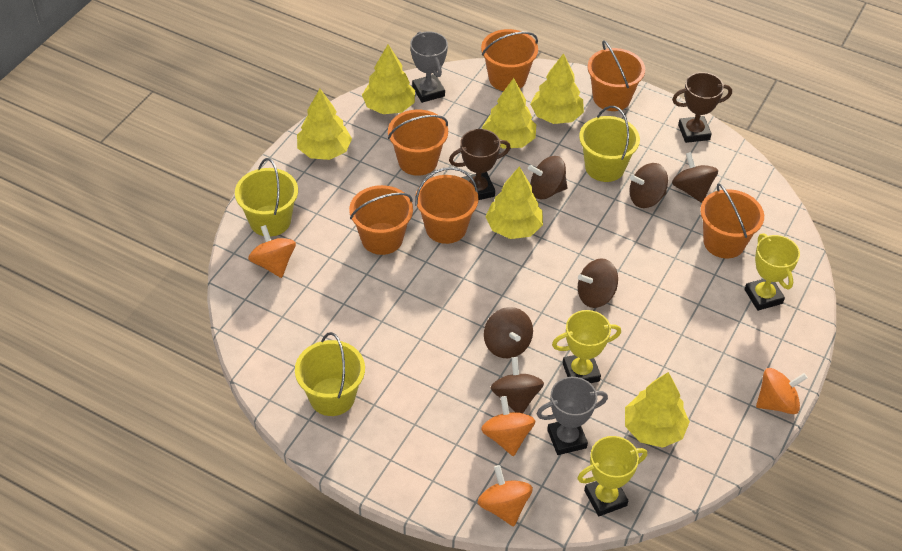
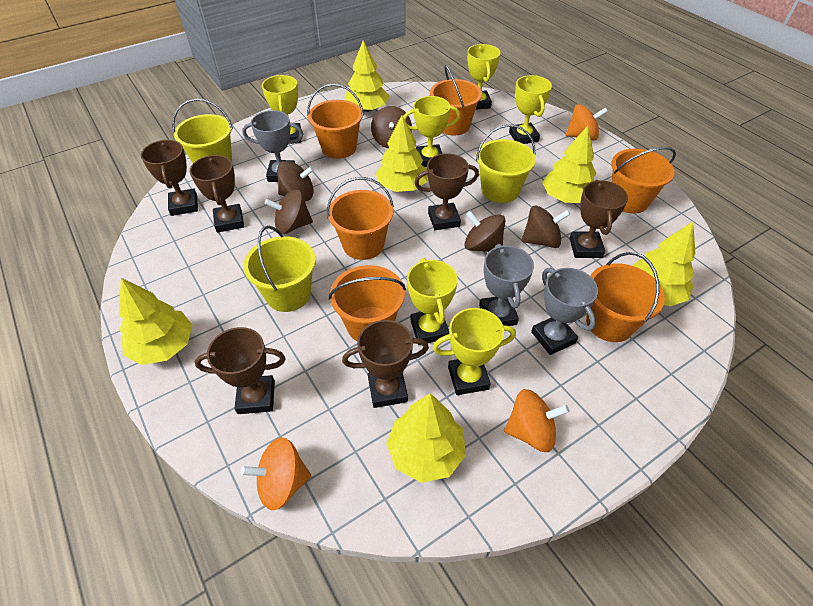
brown spinning top: 6 -> 5
brown trophy: 2 -> 6
grey trophy: 2 -> 3
orange spinning top: 4 -> 3
yellow trophy: 3 -> 6

